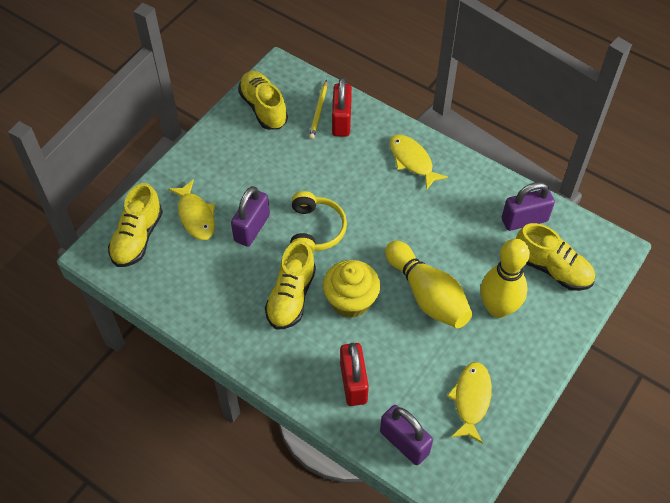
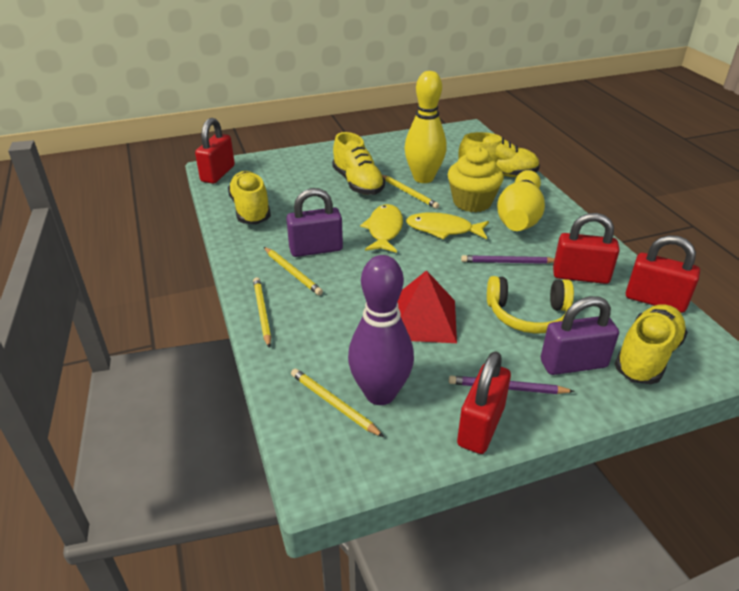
purple bowling pin: 0 -> 1
purple padlock: 3 -> 2
purple pencil: 0 -> 2
red padlock: 2 -> 4
red pyramid: 0 -> 1
yellow fish: 3 -> 2
yellow pencil: 1 -> 4

